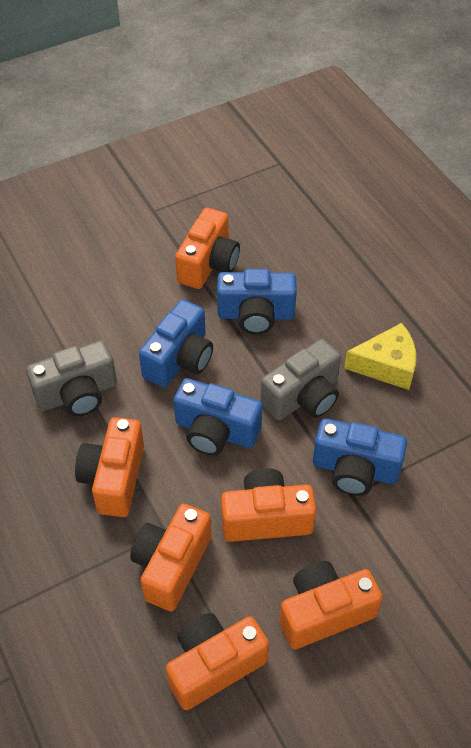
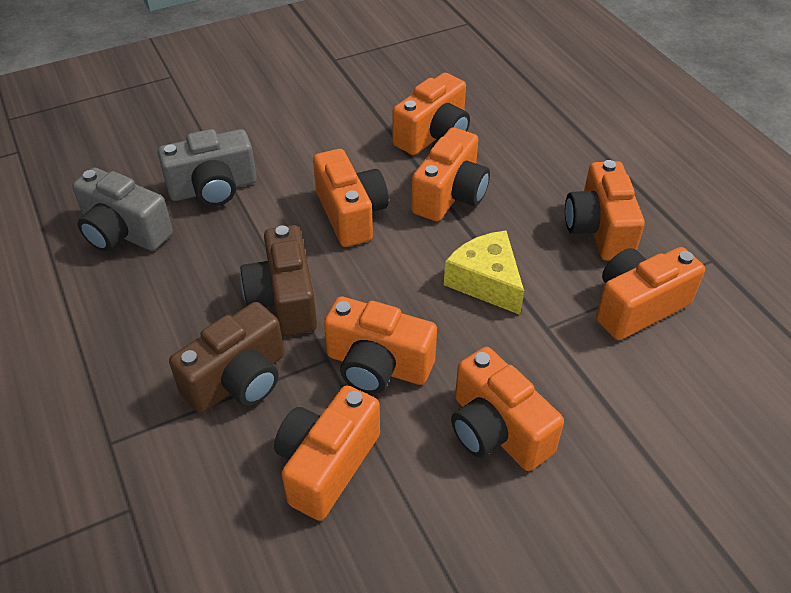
blue camera: 4 -> 0
brown camera: 0 -> 2
orange camera: 6 -> 8

